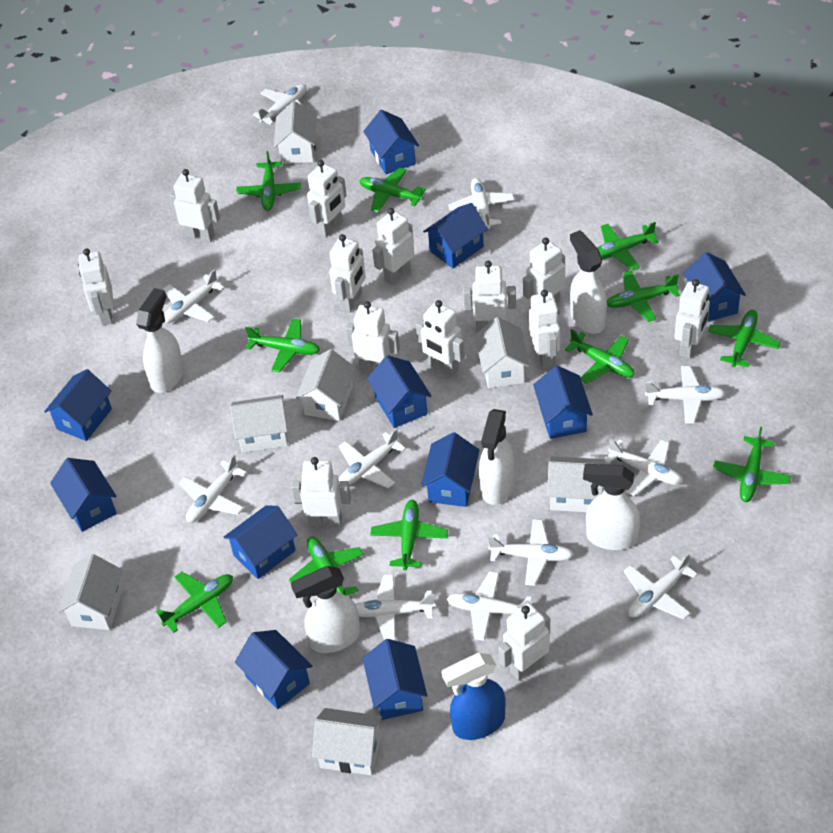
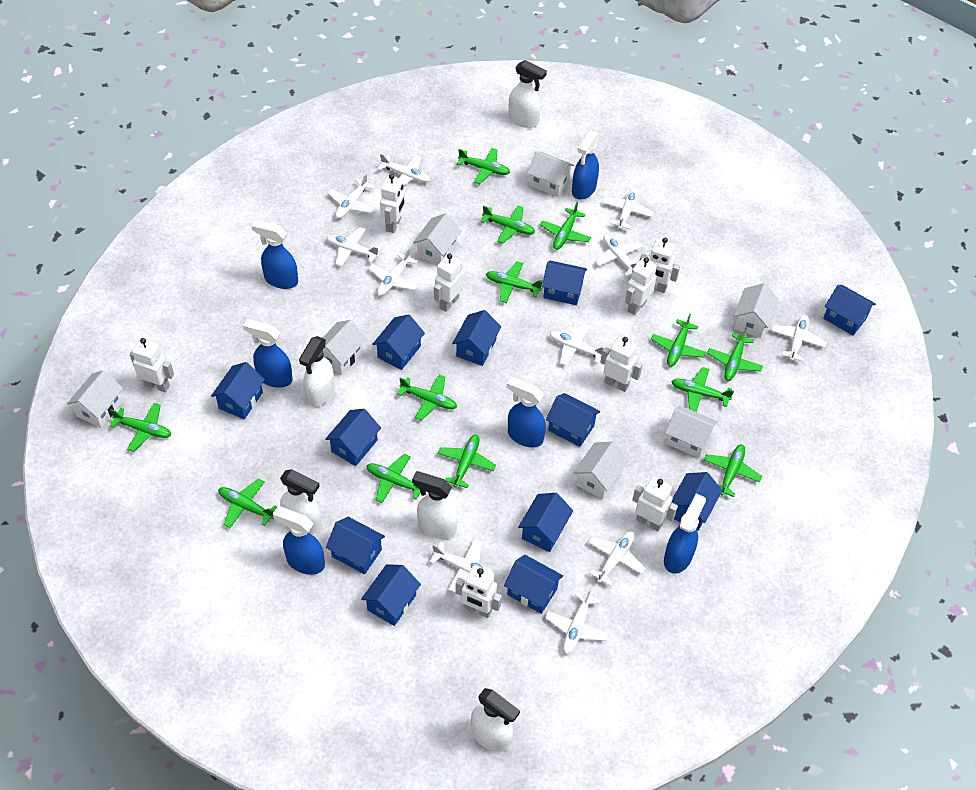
blue house: 11 -> 12
blue spray bottle: 1 -> 6
green plane: 11 -> 13
white robot: 13 -> 8

